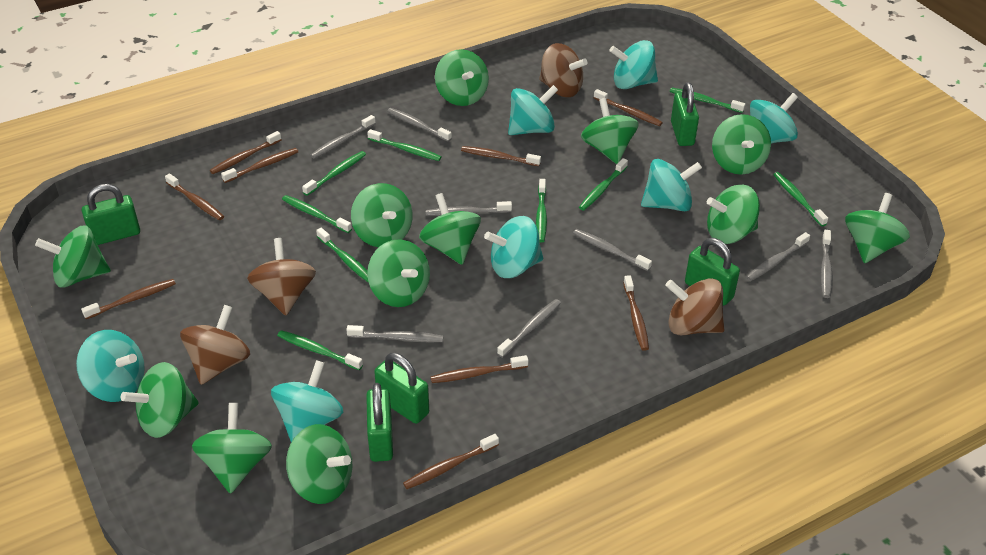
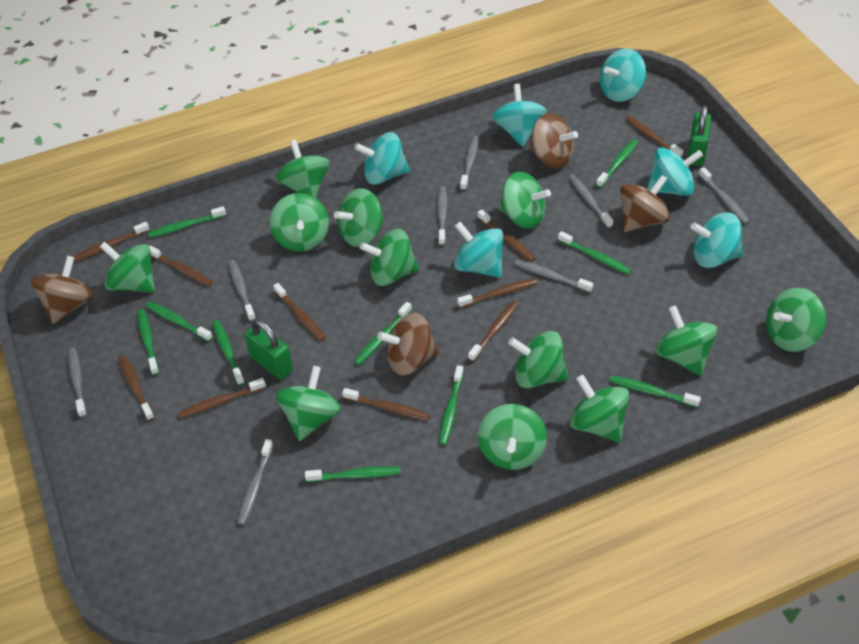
brown toothbrush: 9 -> 10
green padlock: 5 -> 2
green toothbrush: 9 -> 10
turquoise spinning top: 7 -> 6

